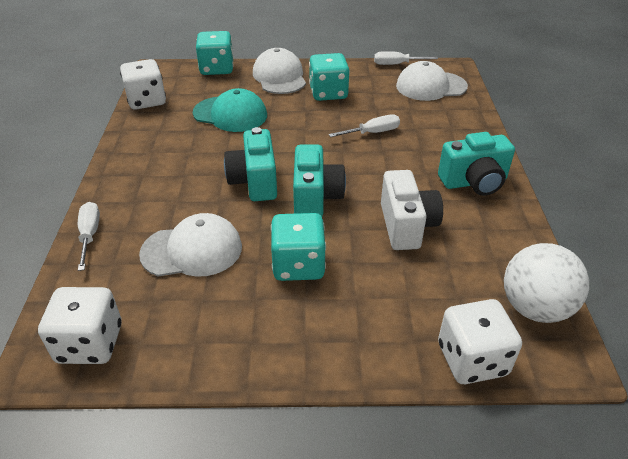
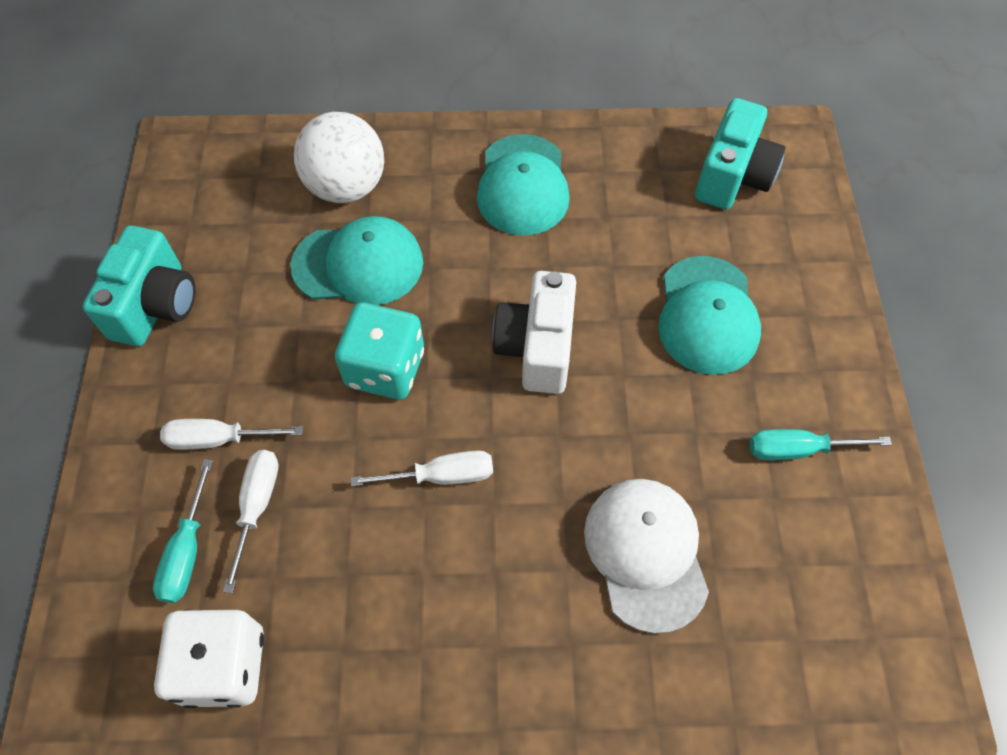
turquoise camera: 3 -> 2
turquoise cap: 1 -> 3
turquoise dice: 3 -> 1
turquoise screwdriver: 0 -> 2
white cap: 3 -> 1
white dice: 3 -> 1

